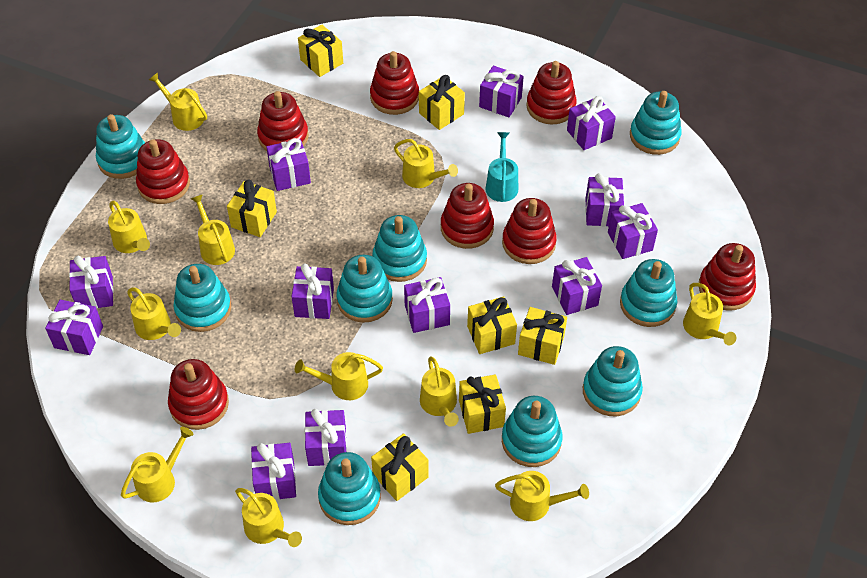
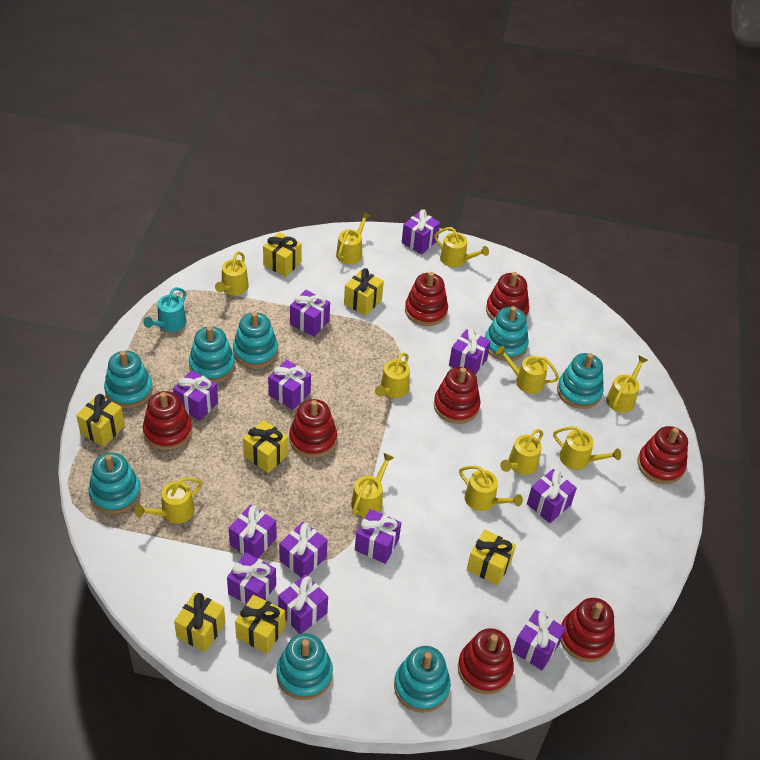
turquoise stacking toy: 9 -> 8

